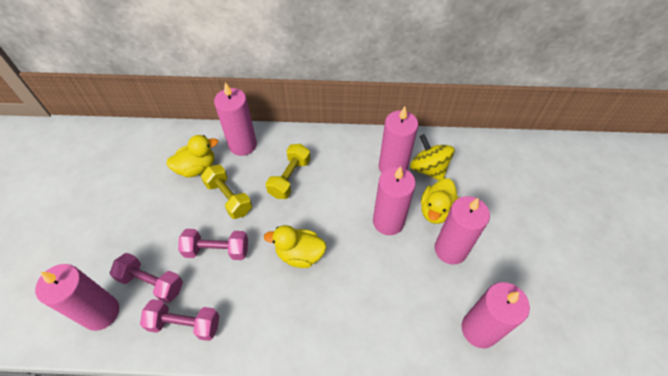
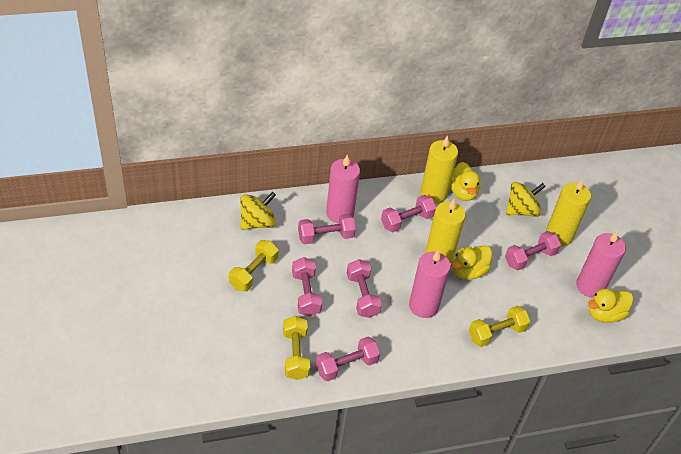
pink candle: 6 -> 3
pink dumbbell: 3 -> 6
yellow candle: 0 -> 3
yellow dumbbell: 2 -> 3
yellow spinning top: 1 -> 2

